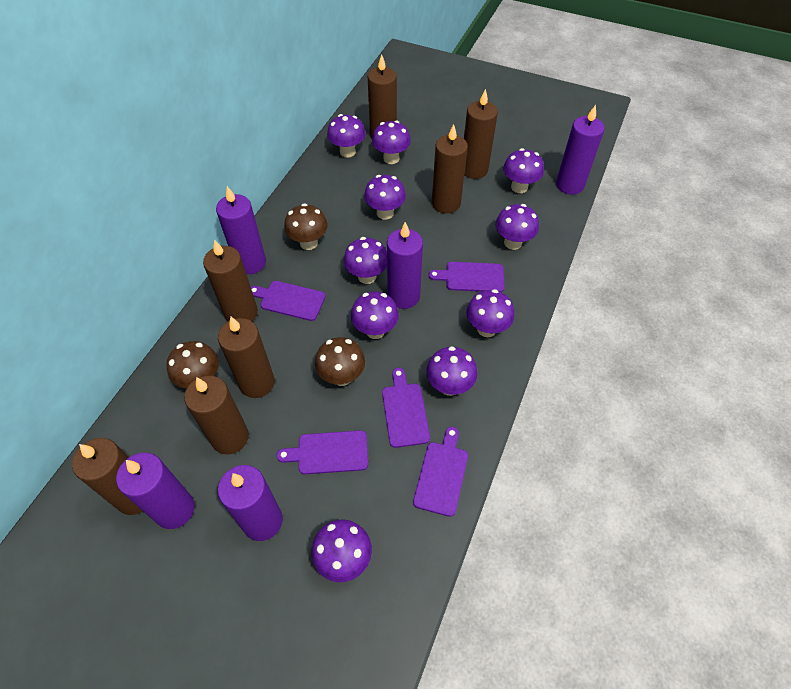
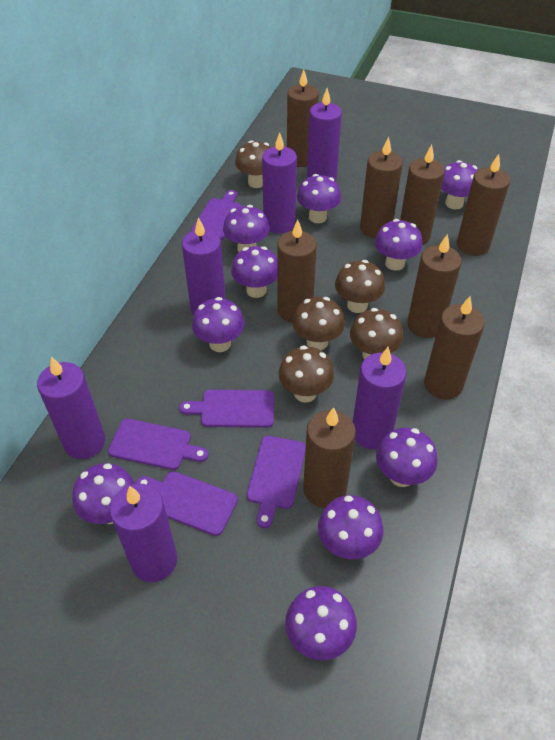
brown candle: 7 -> 8
brown mushroom: 3 -> 5
purple candle: 5 -> 6

